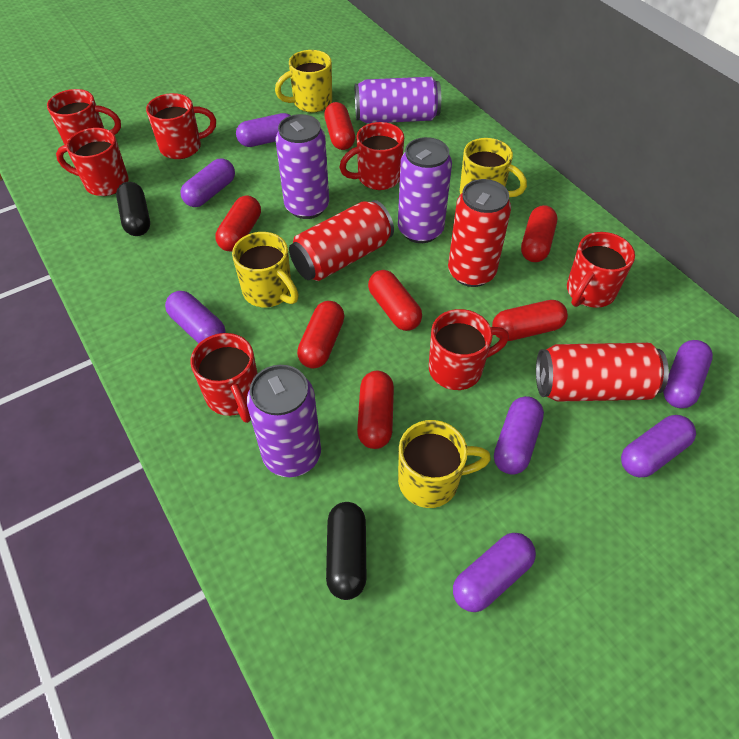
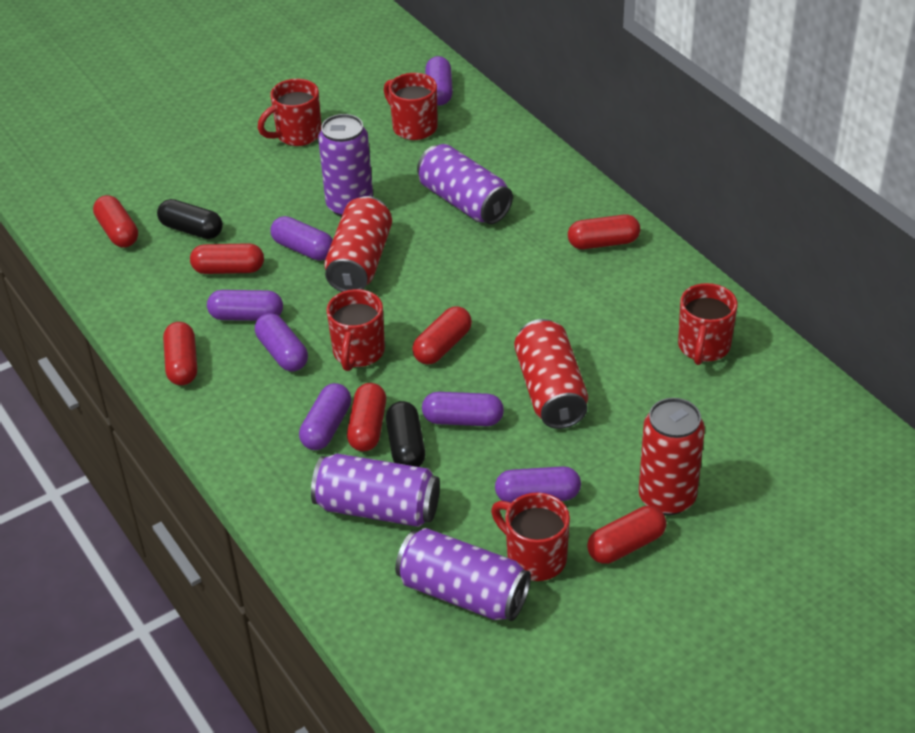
red mug: 7 -> 5
yellow mug: 4 -> 0

